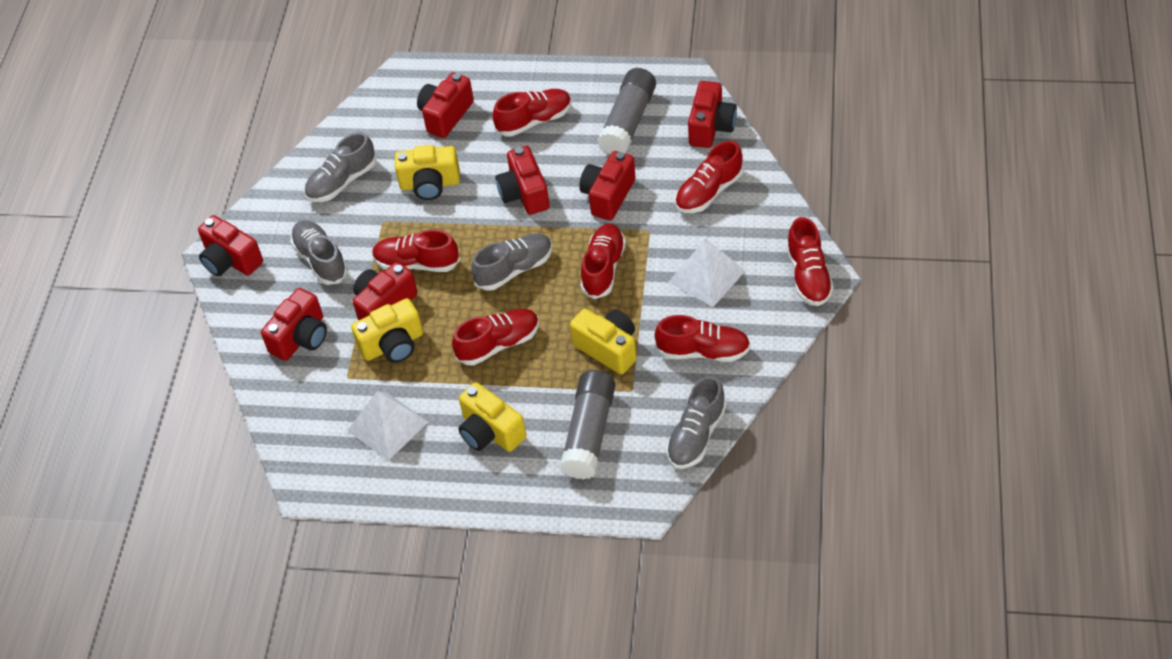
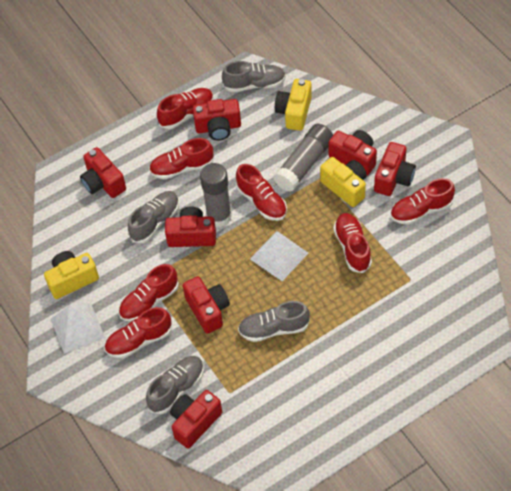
yellow camera: 4 -> 3

